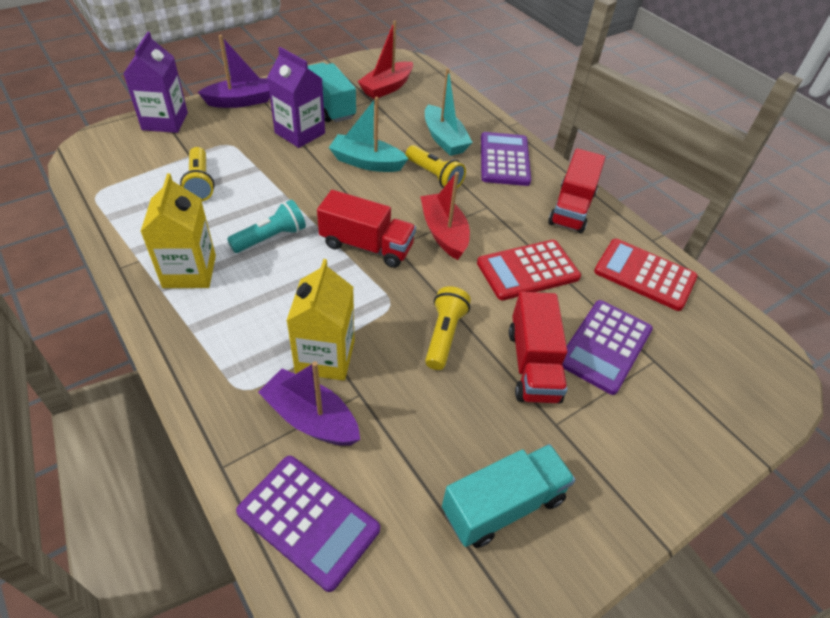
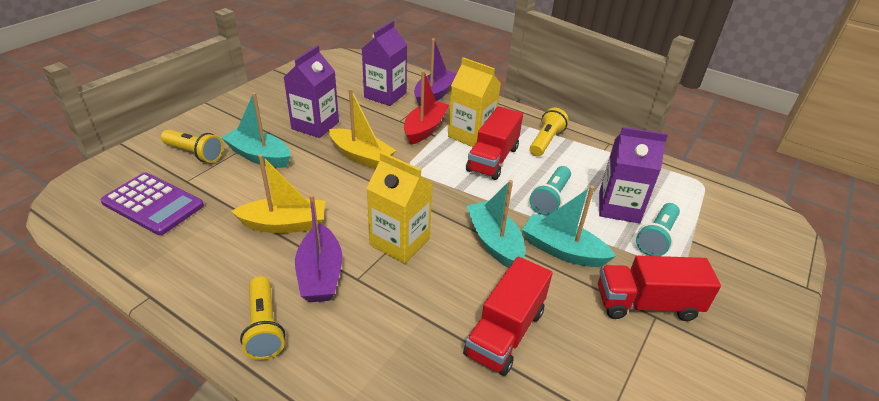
purple calculator: 3 -> 1
purple carton: 2 -> 3
red boat: 2 -> 1
red calculator: 2 -> 0
turquoise boat: 2 -> 3
turquoise flashlight: 1 -> 2
turquoise truck: 2 -> 0
yellow boat: 0 -> 2

